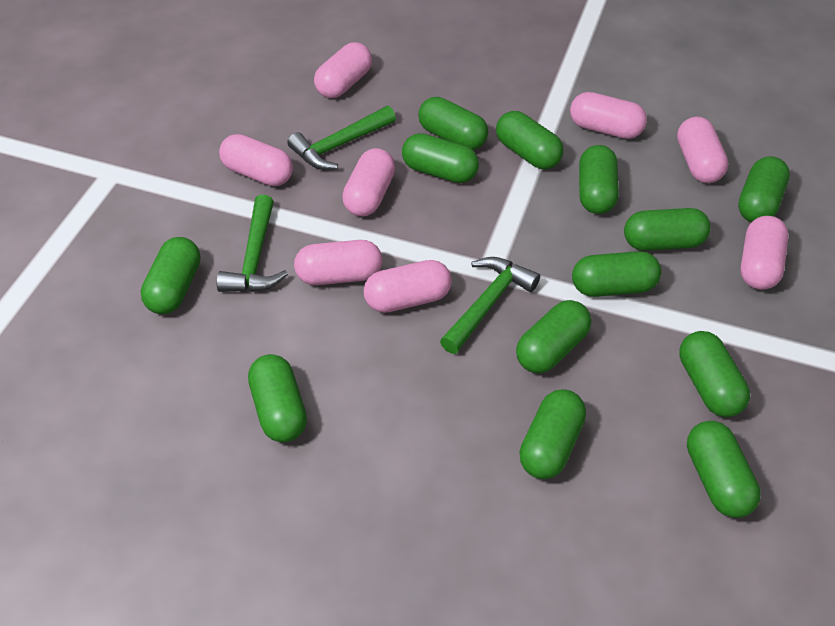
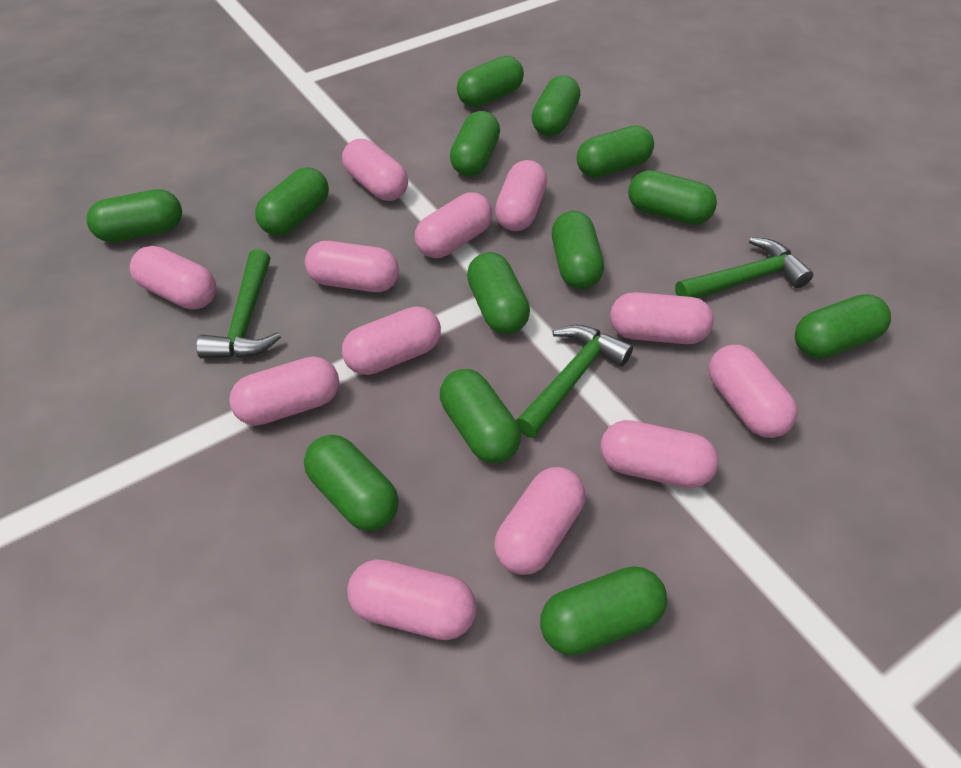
pink capsule: 8 -> 12

